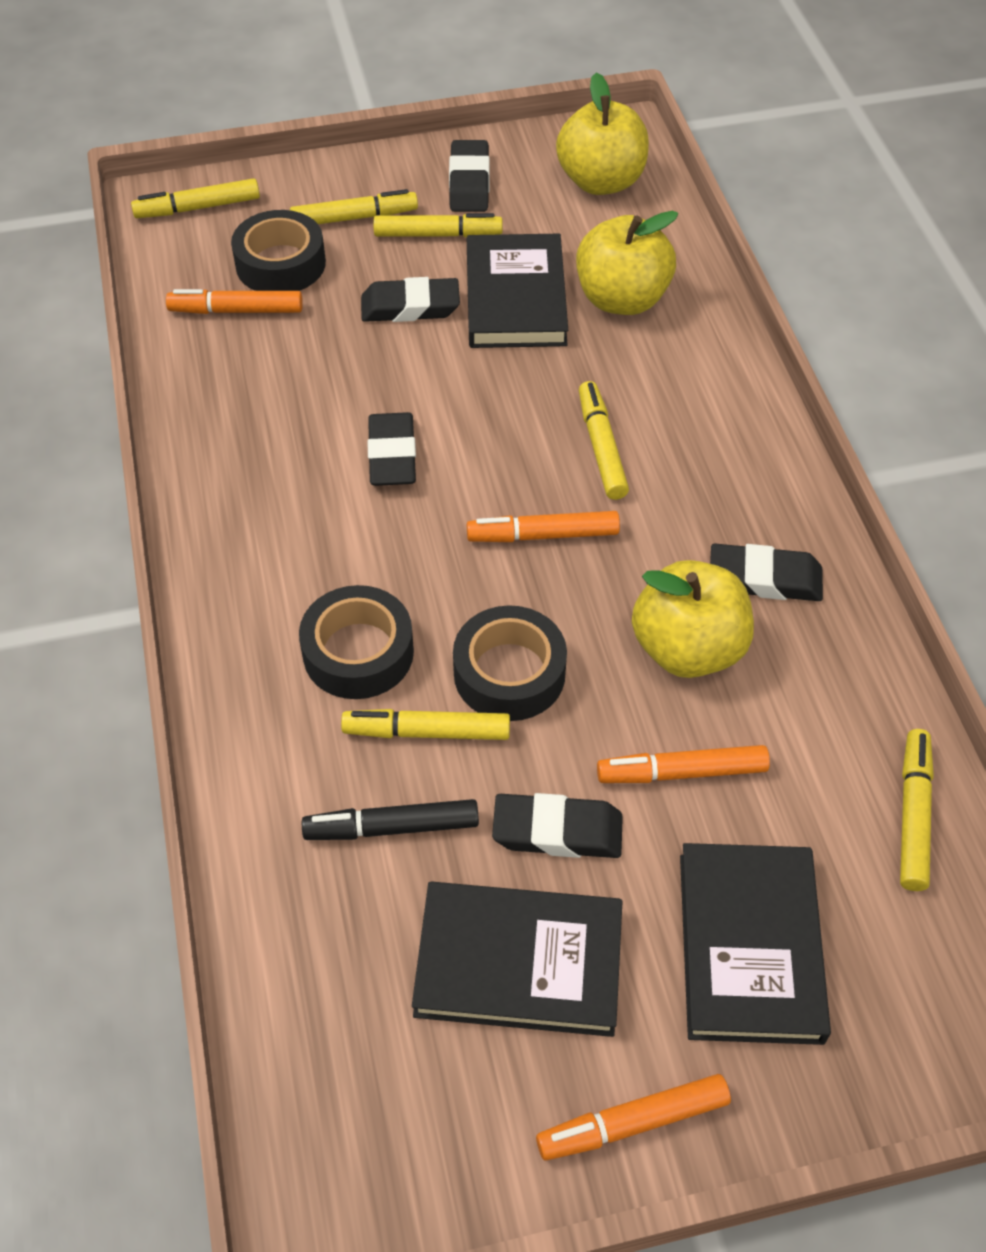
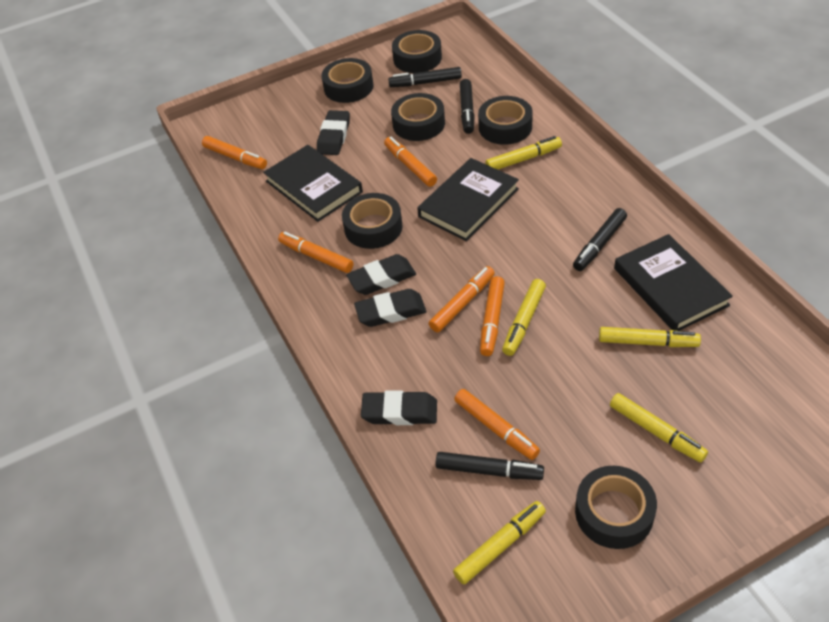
black eraser: 5 -> 4
black marker: 1 -> 4
black tape: 3 -> 6
orange marker: 4 -> 6
yellow apple: 3 -> 0
yellow marker: 6 -> 5

